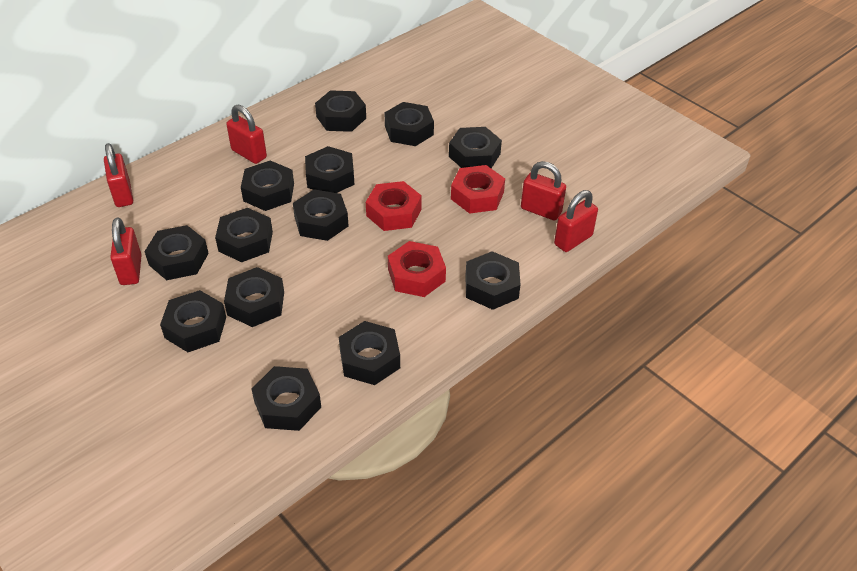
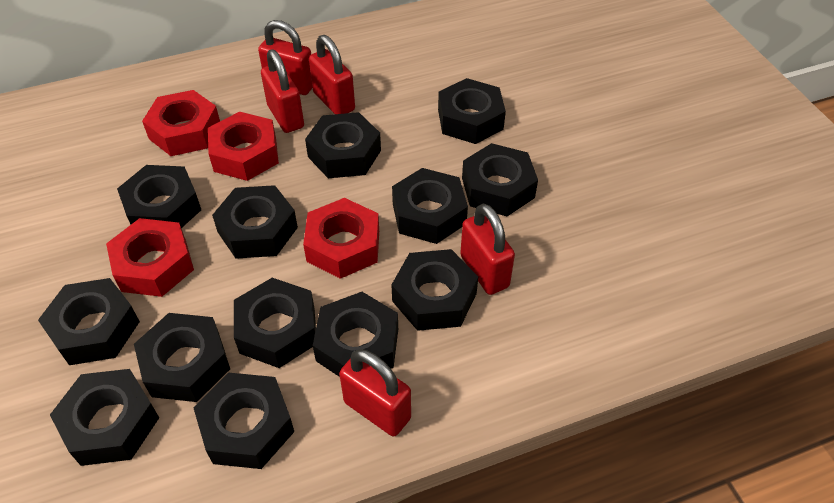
red nut: 3 -> 4

